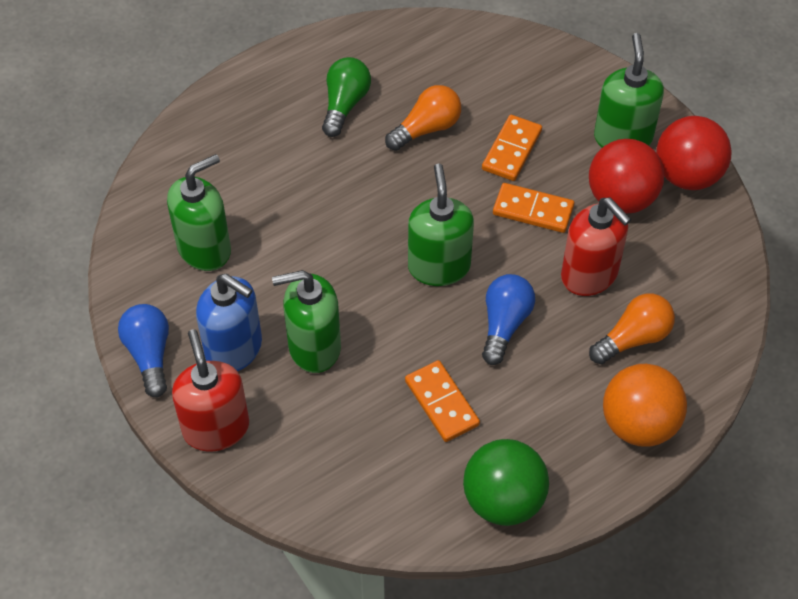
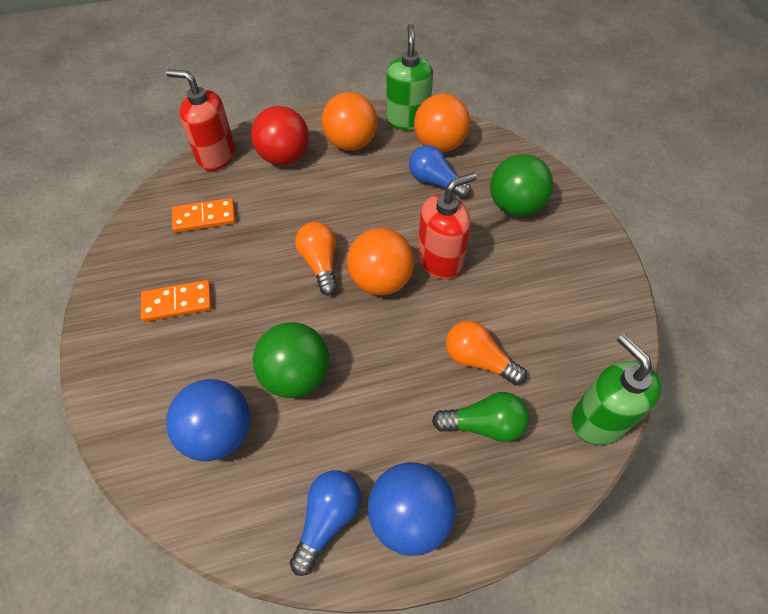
blue ball: 0 -> 2
blue soap dispenser: 1 -> 0
green ball: 1 -> 2
green soap dispenser: 4 -> 2
orange ball: 1 -> 3
orange domino: 3 -> 2
red ball: 2 -> 1

